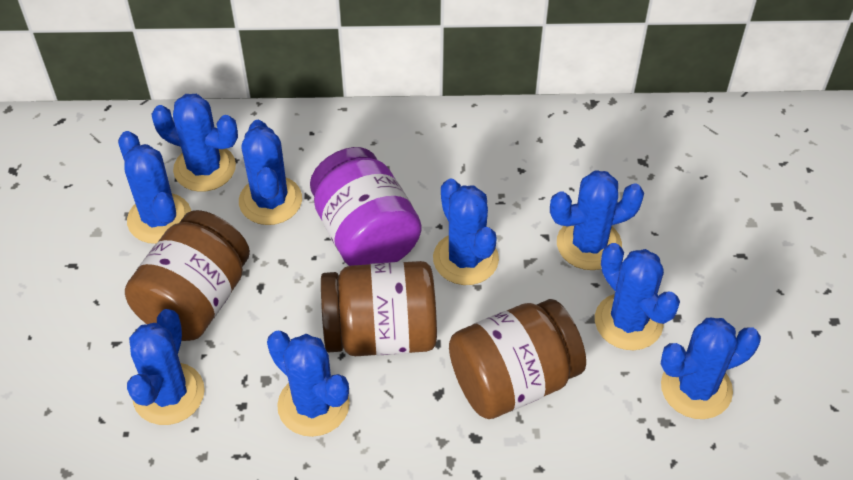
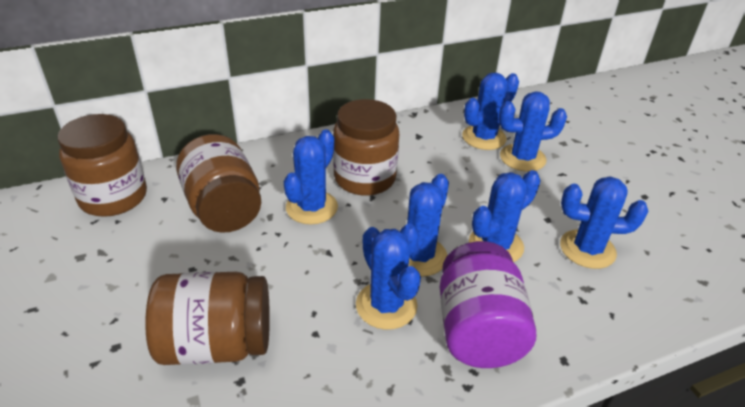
blue cactus: 9 -> 7
brown jar: 3 -> 4

